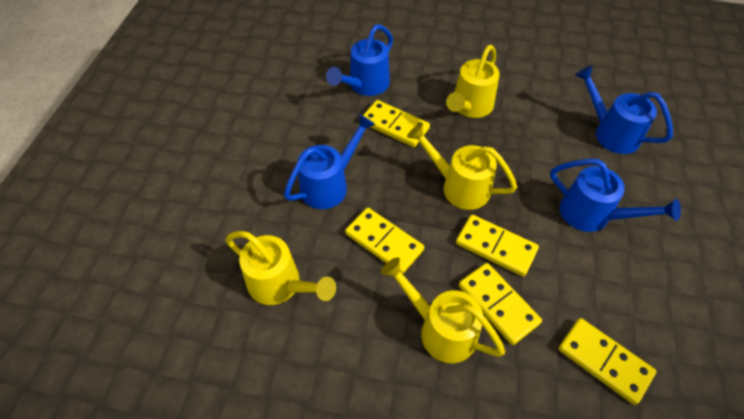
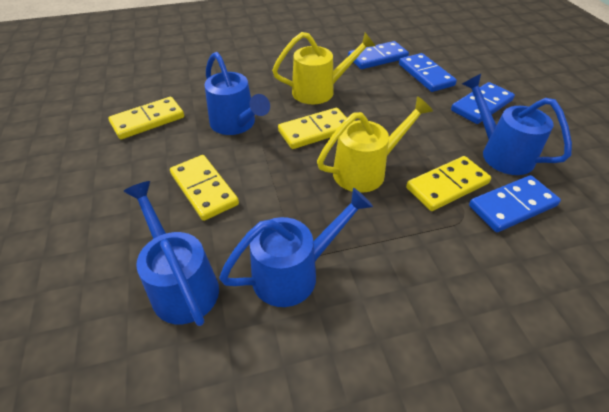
blue domino: 0 -> 4
yellow domino: 5 -> 4
yellow watering can: 4 -> 2

